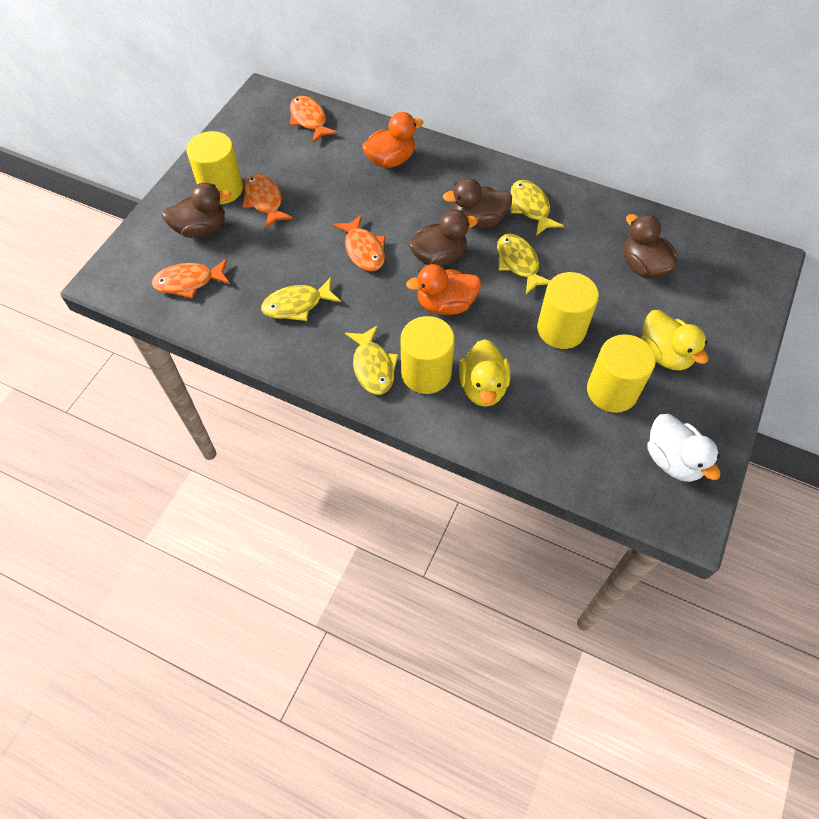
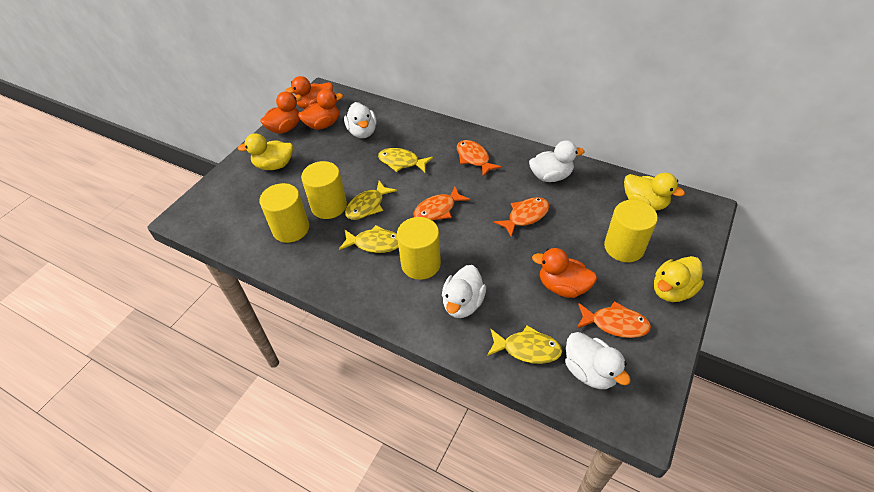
brown duck: 4 -> 0
orange duck: 2 -> 4
white duck: 1 -> 4
yellow duck: 2 -> 3

